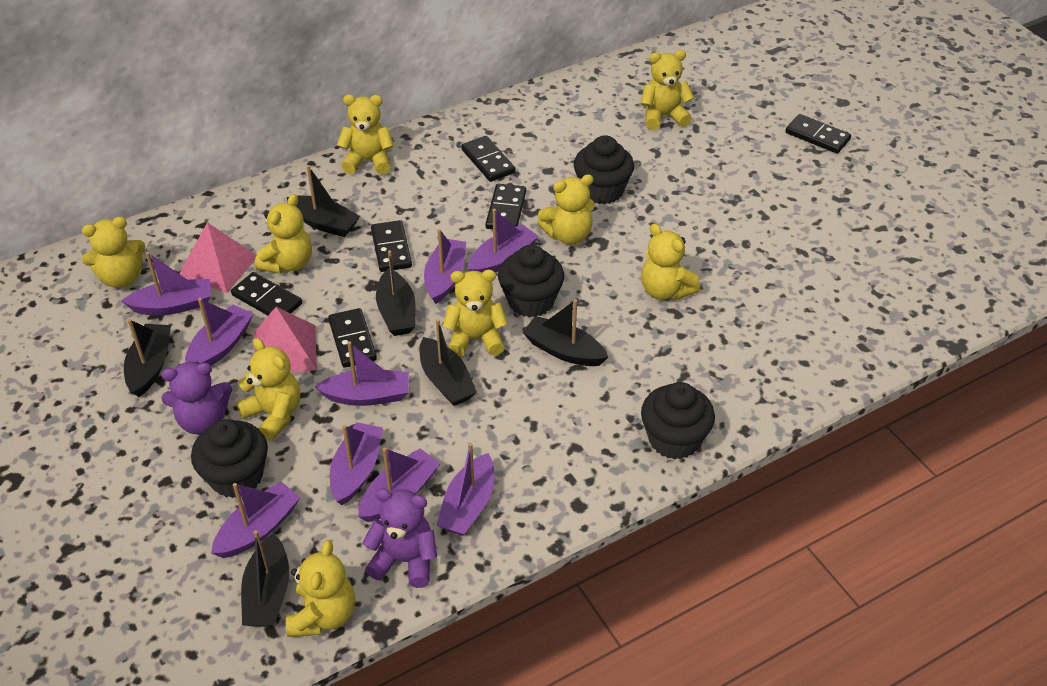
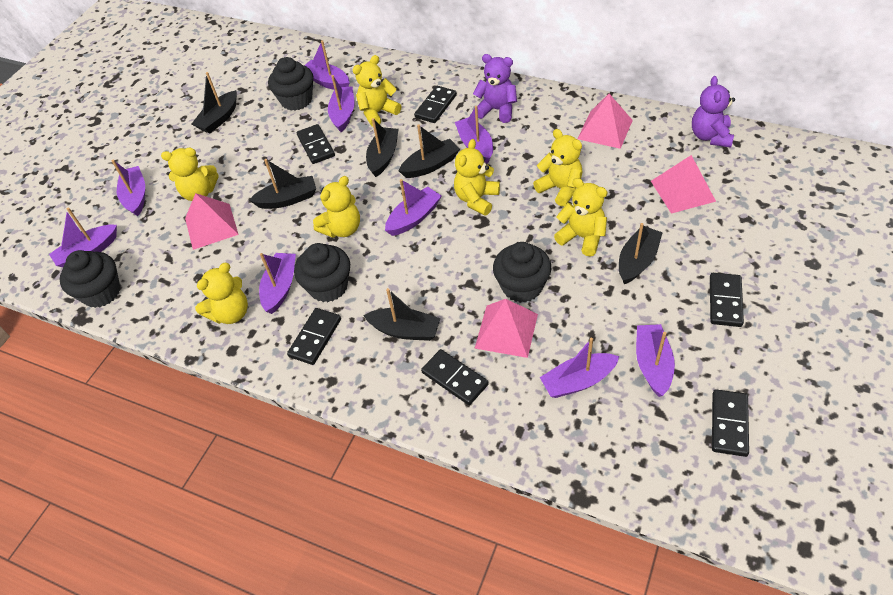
pink pyramid: 2 -> 4
yellow teddy bear: 9 -> 7

